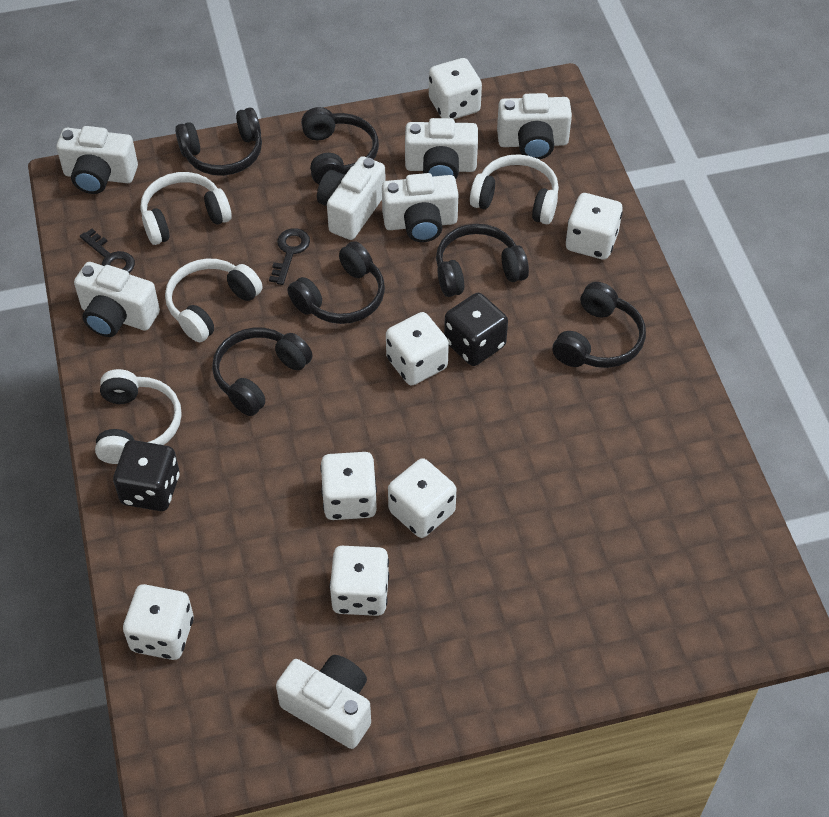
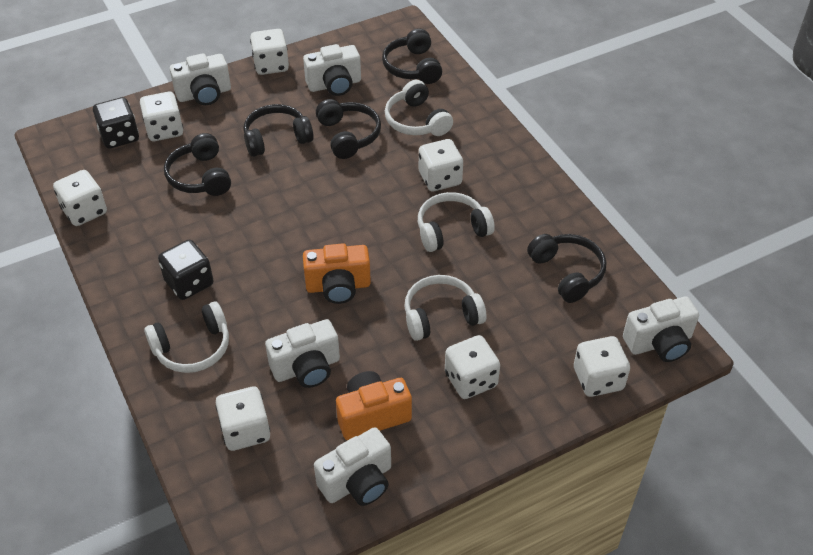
black headphones: 6 -> 5
black key: 2 -> 0
orange camera: 0 -> 2
white camera: 7 -> 5

